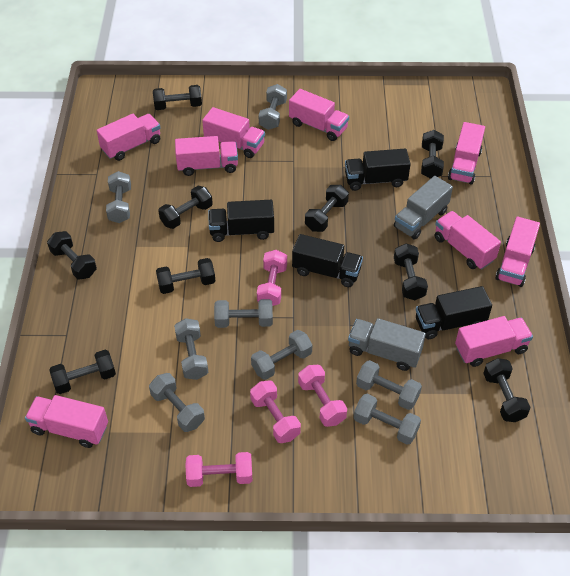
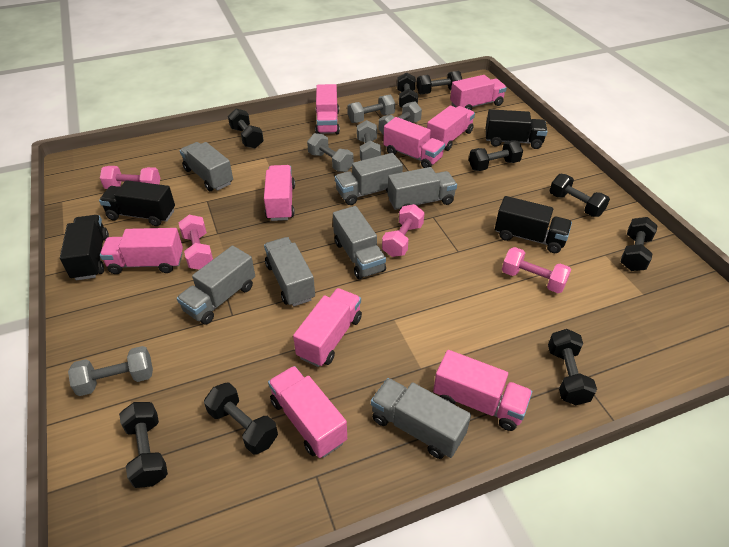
grey dumbbell: 8 -> 5
grey truck: 2 -> 7

